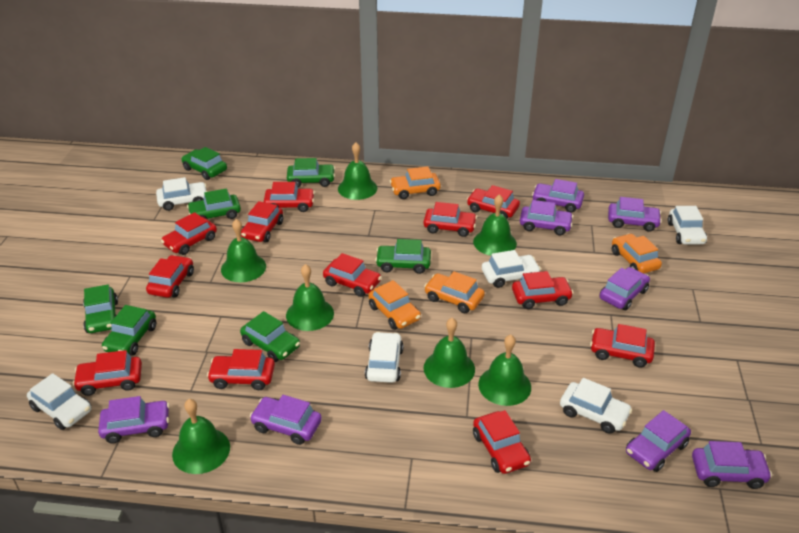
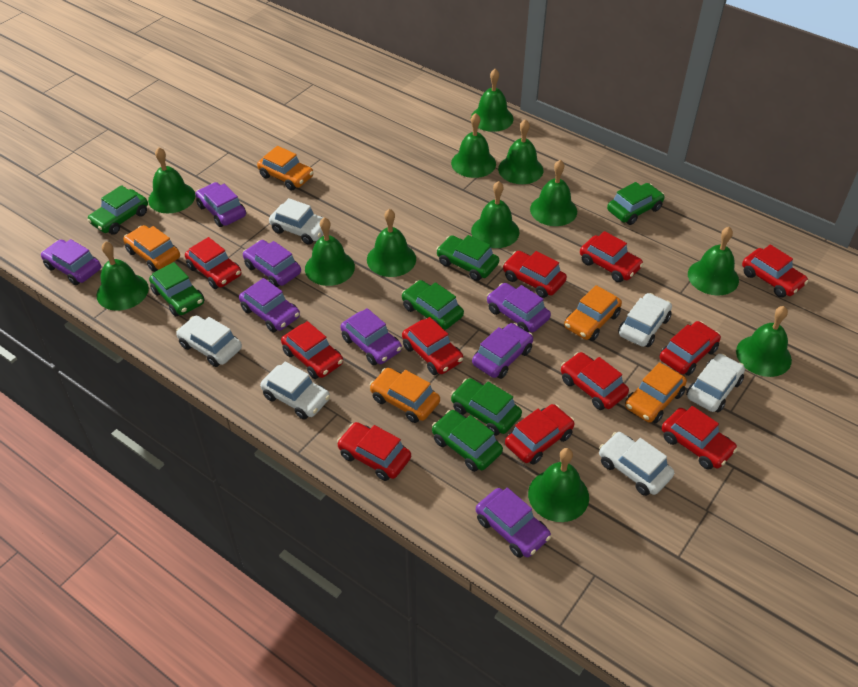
green bell: 7 -> 12
orange car: 4 -> 5
red car: 12 -> 11

